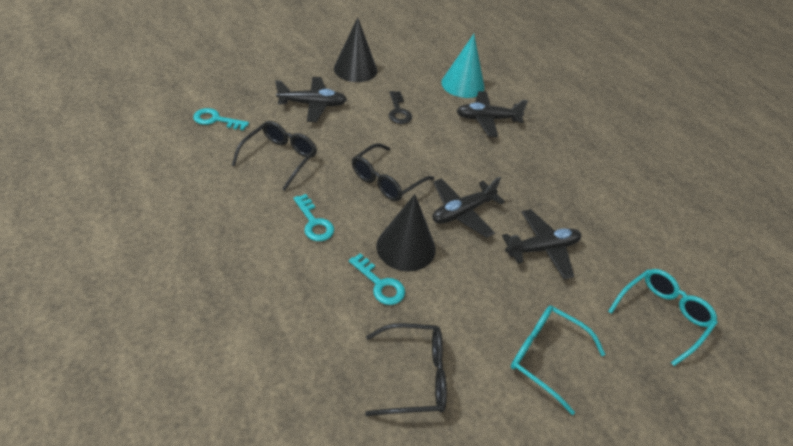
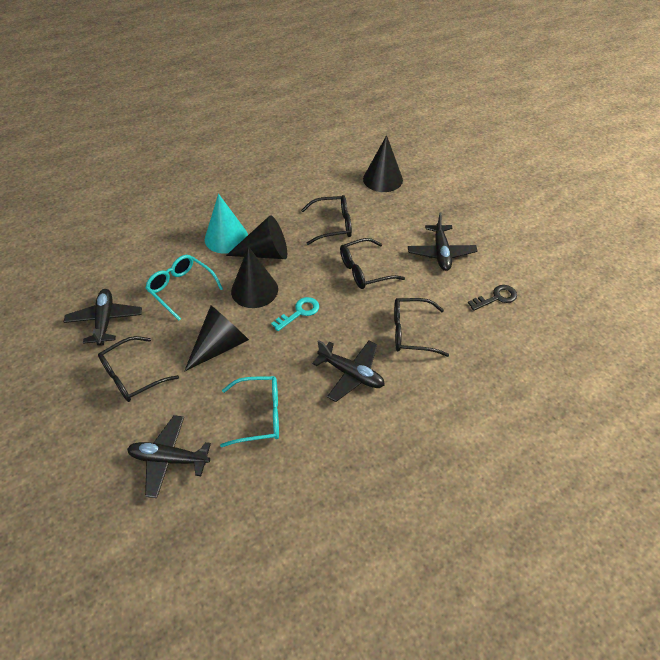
black cone: 2 -> 4
black glasses: 3 -> 4
turquoise key: 3 -> 1

